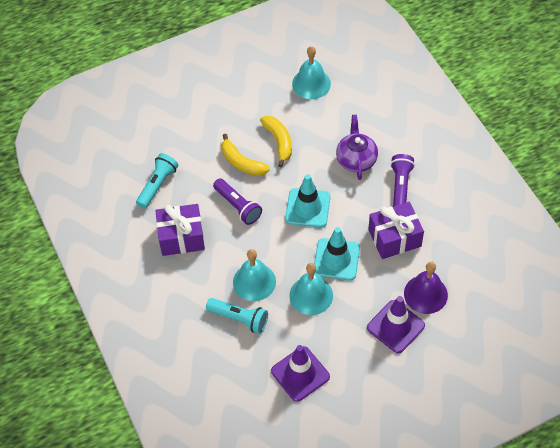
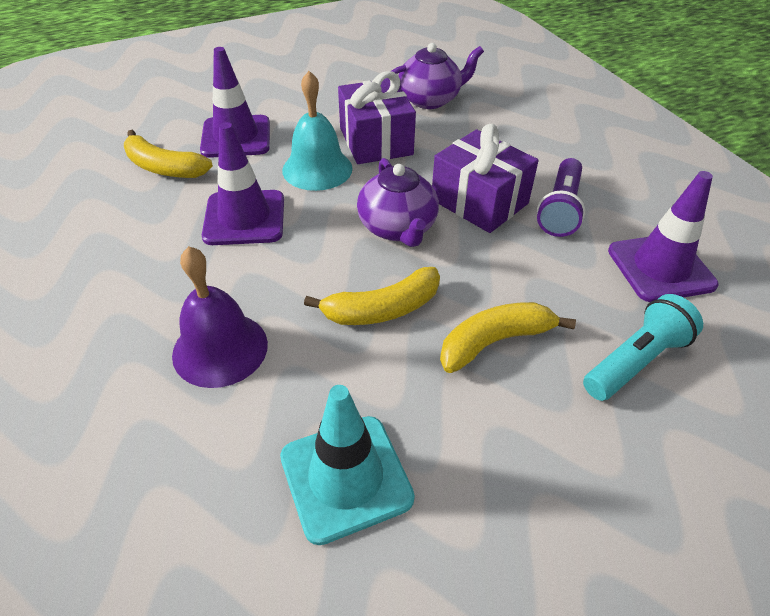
purple flashlight: 2 -> 1
purple teapot: 1 -> 2
purple traffic cone: 2 -> 3
turquoise bell: 3 -> 1
turquoise flashlight: 2 -> 1
turquoise traffic cone: 2 -> 1
yellow banana: 2 -> 3

